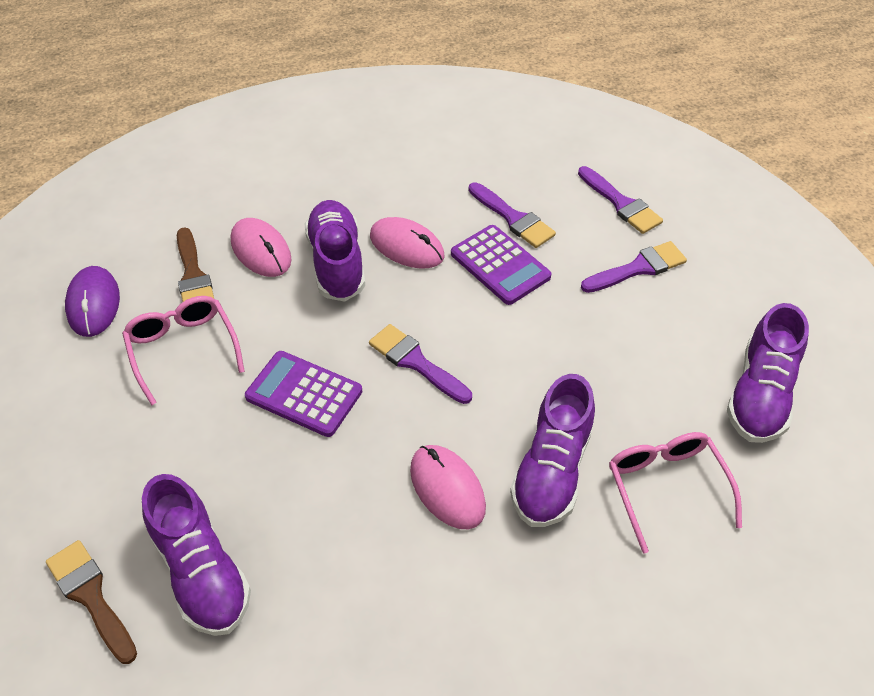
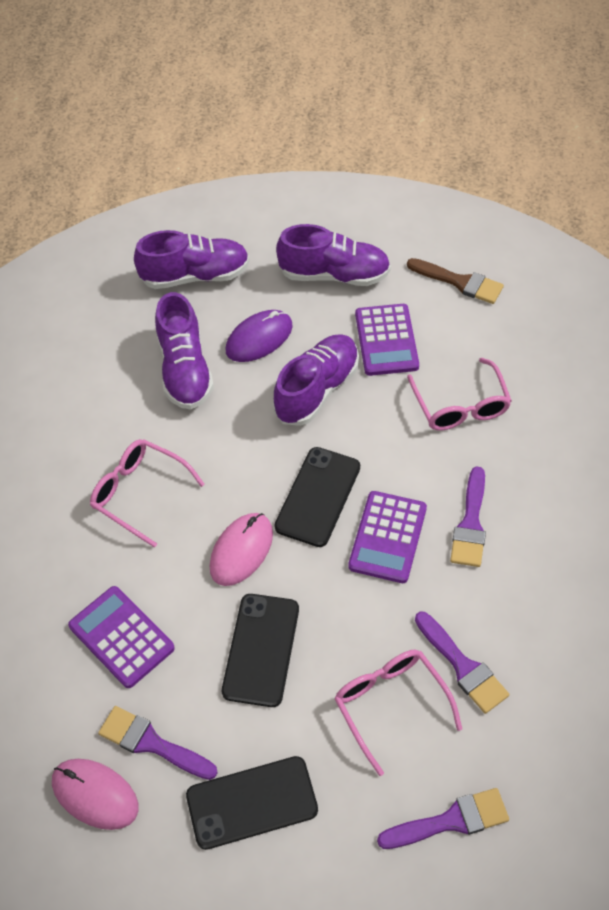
black phone: 0 -> 3
brown brush: 2 -> 1
pink glasses: 2 -> 3
pink mouse: 3 -> 2
purple calculator: 2 -> 3

